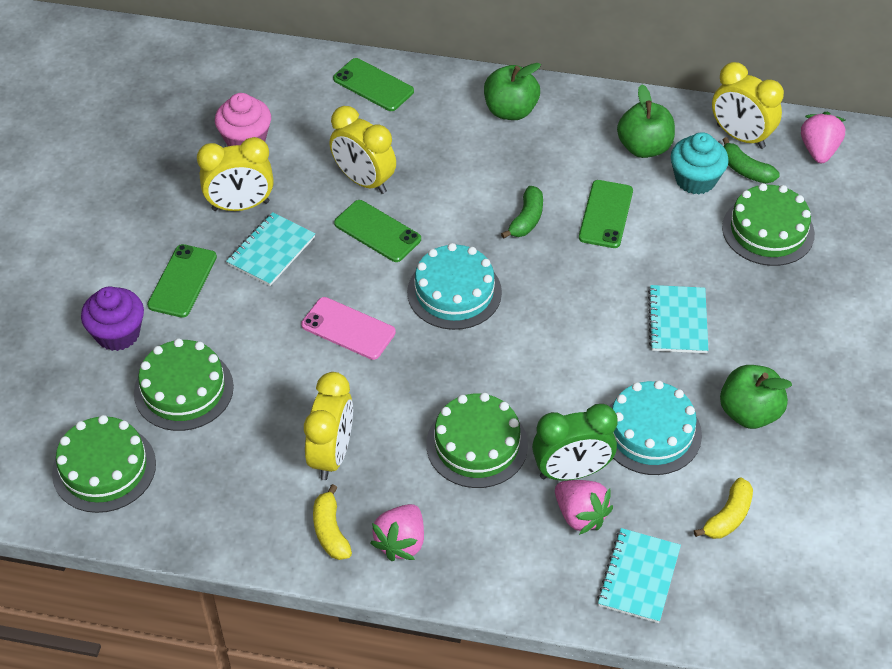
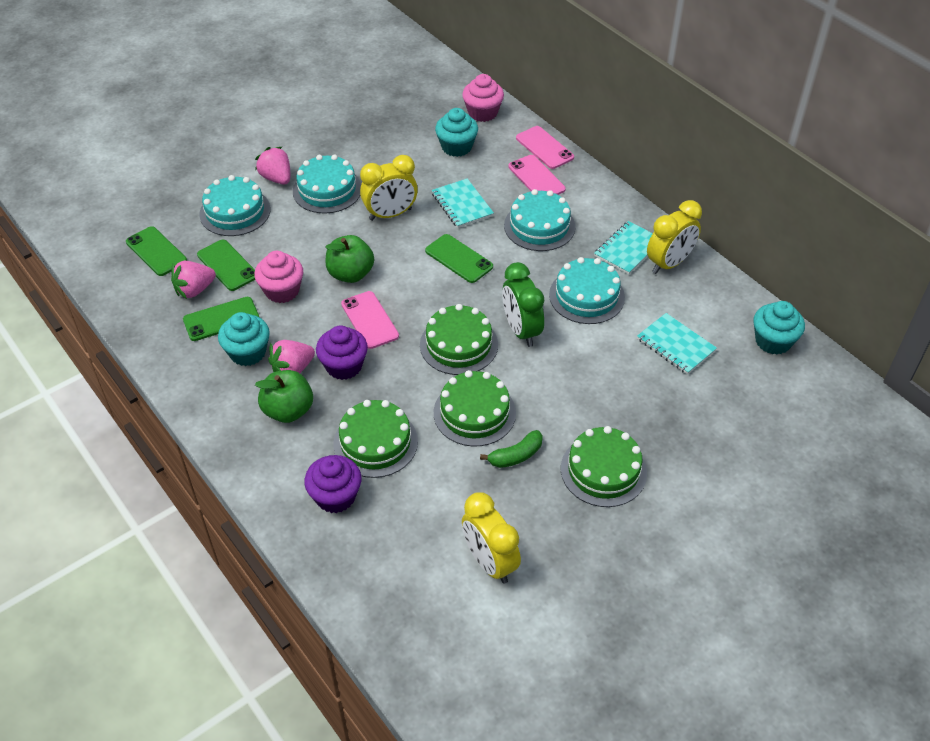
green apple: 3 -> 2
green banana: 2 -> 1
pink cupcake: 1 -> 2
pink phone: 1 -> 3
purple cupcake: 1 -> 2
turquoise cake: 2 -> 4
turquoise cupcake: 1 -> 3
yellow banana: 2 -> 0
yellow clock: 4 -> 3

